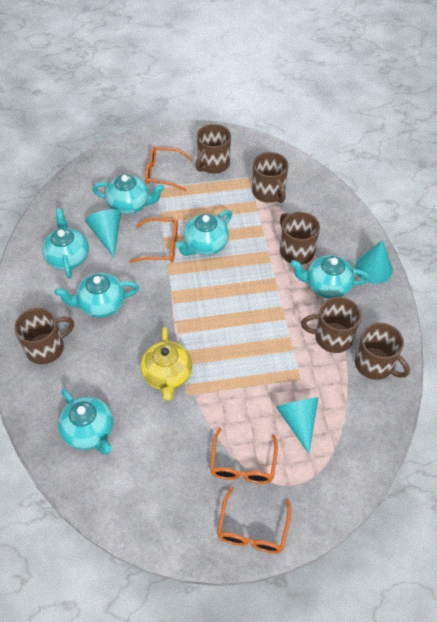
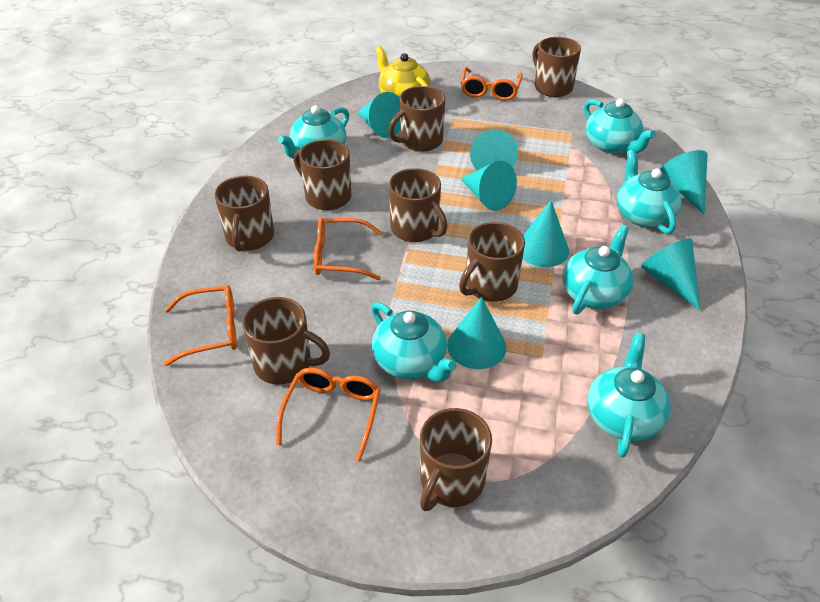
brown mug: 6 -> 8
turquoise cone: 3 -> 7

